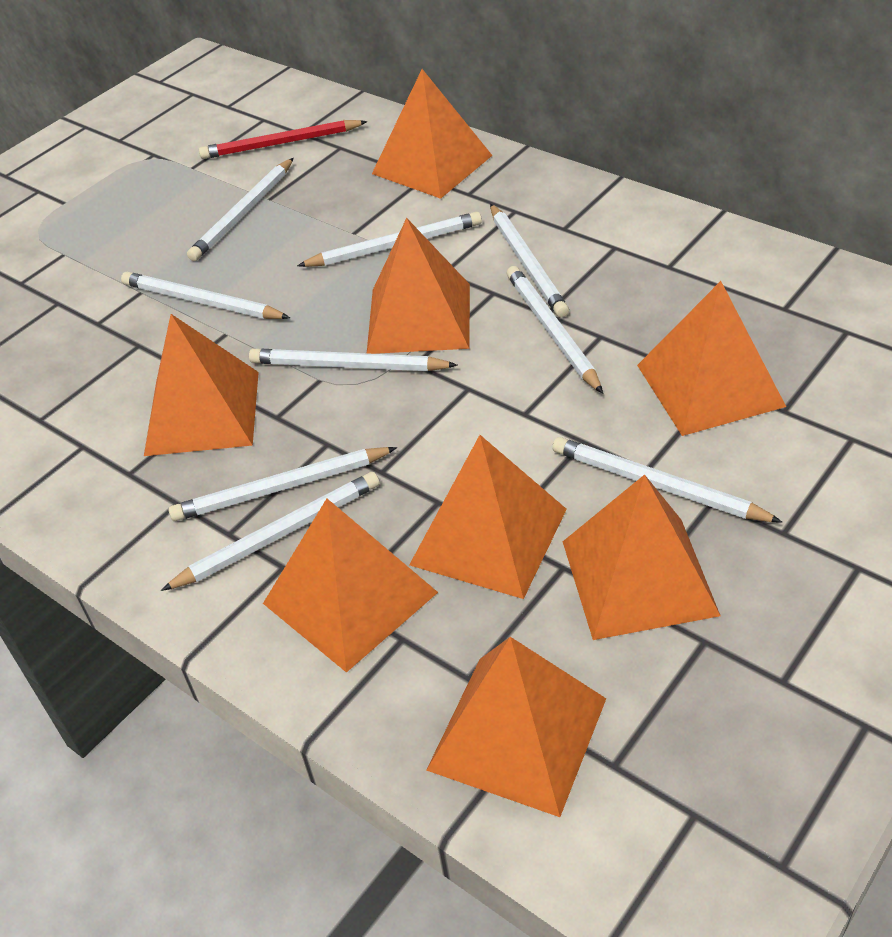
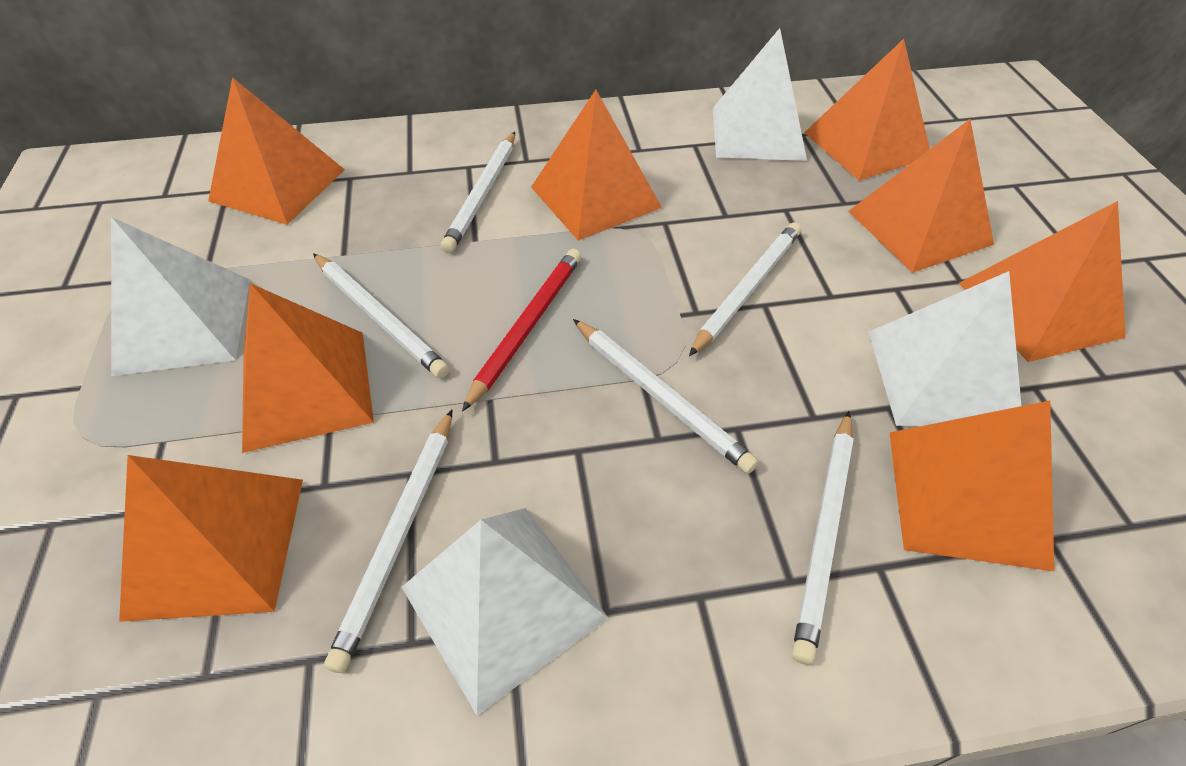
white pencil: 9 -> 6
white pyramid: 0 -> 4

